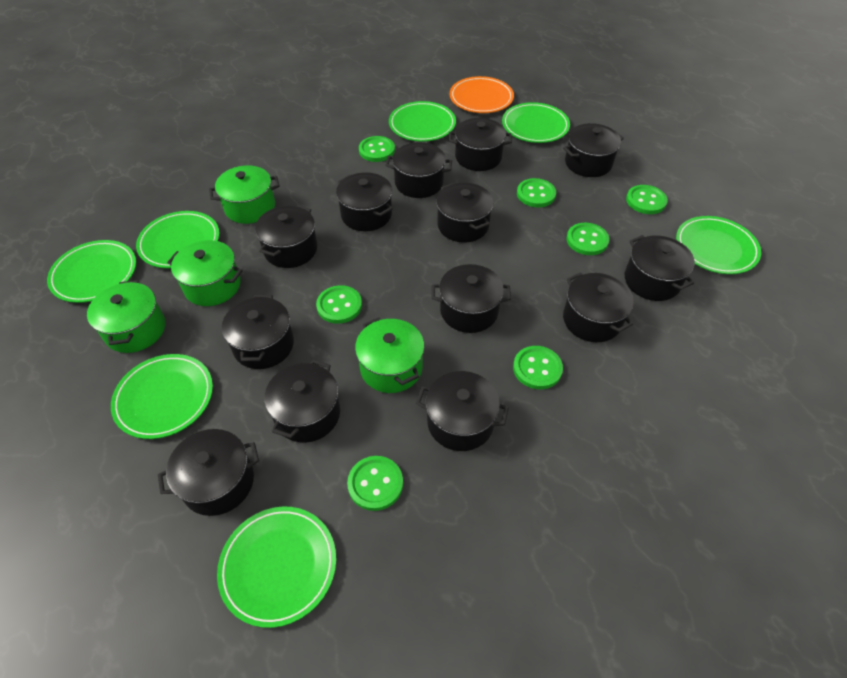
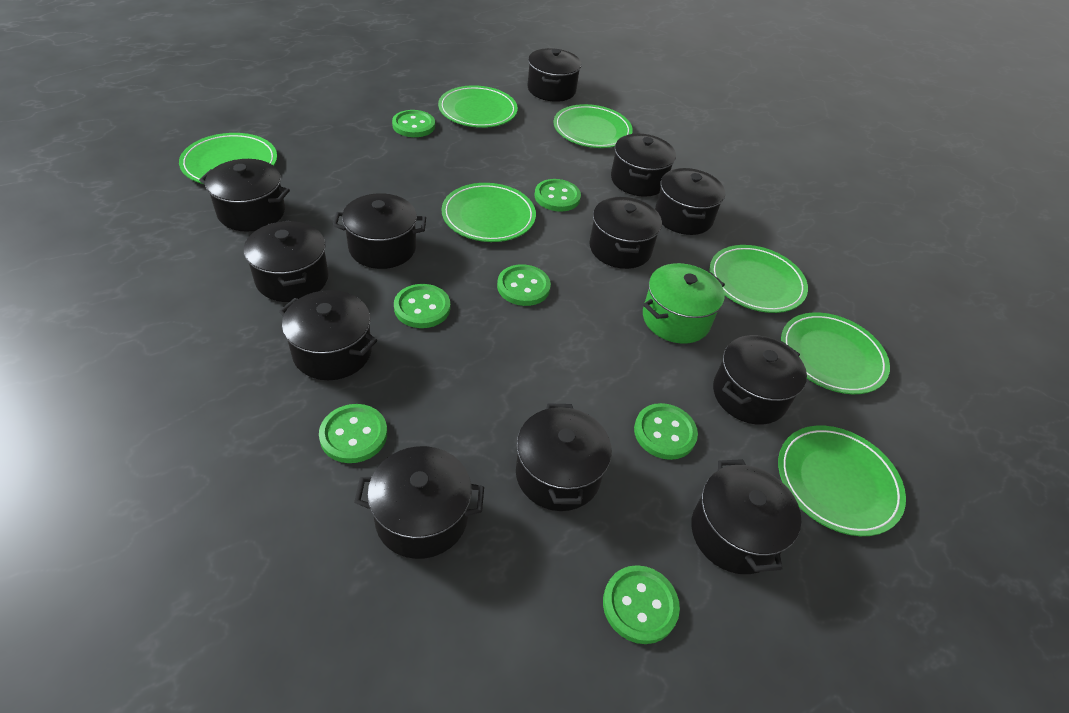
black pot: 13 -> 12
green pot: 4 -> 1
orange plate: 1 -> 0

